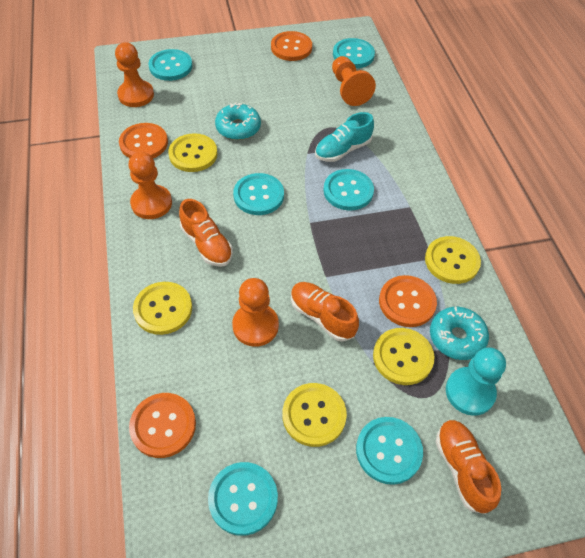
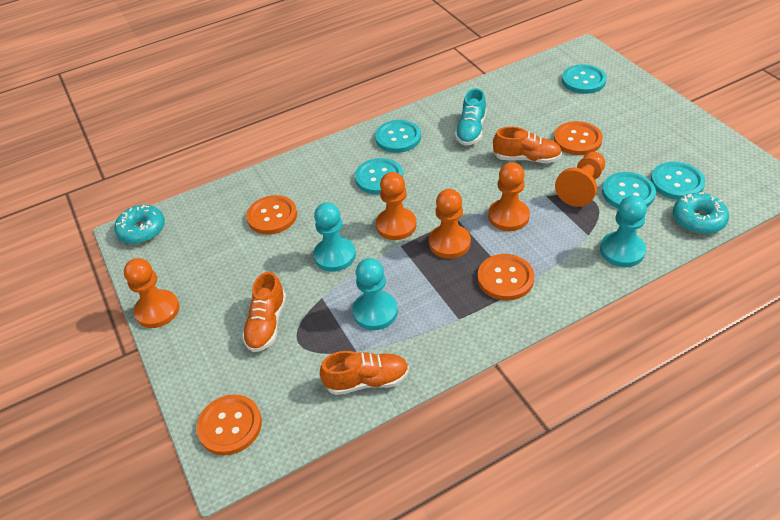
orange pawn: 4 -> 5
turquoise button: 6 -> 5
turquoise pawn: 1 -> 3
yellow button: 5 -> 0

